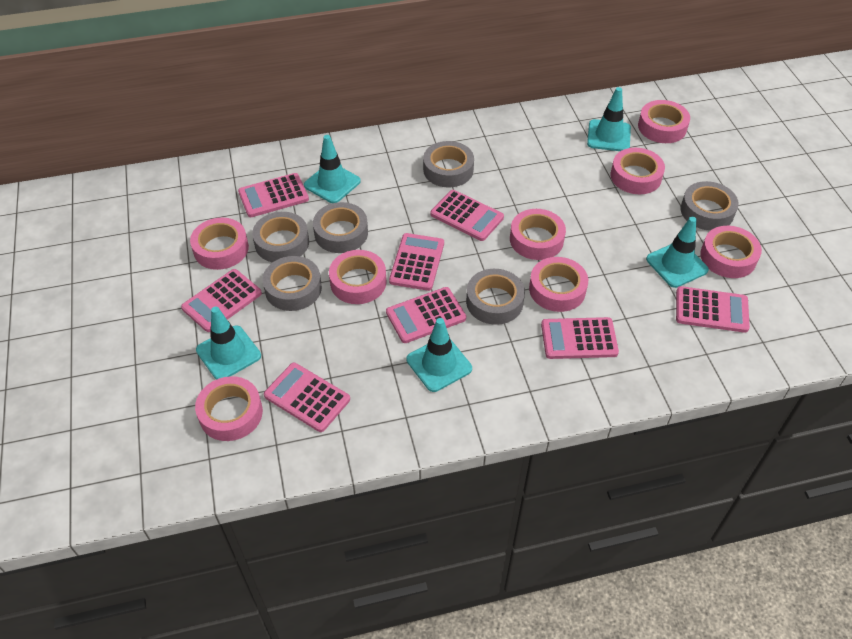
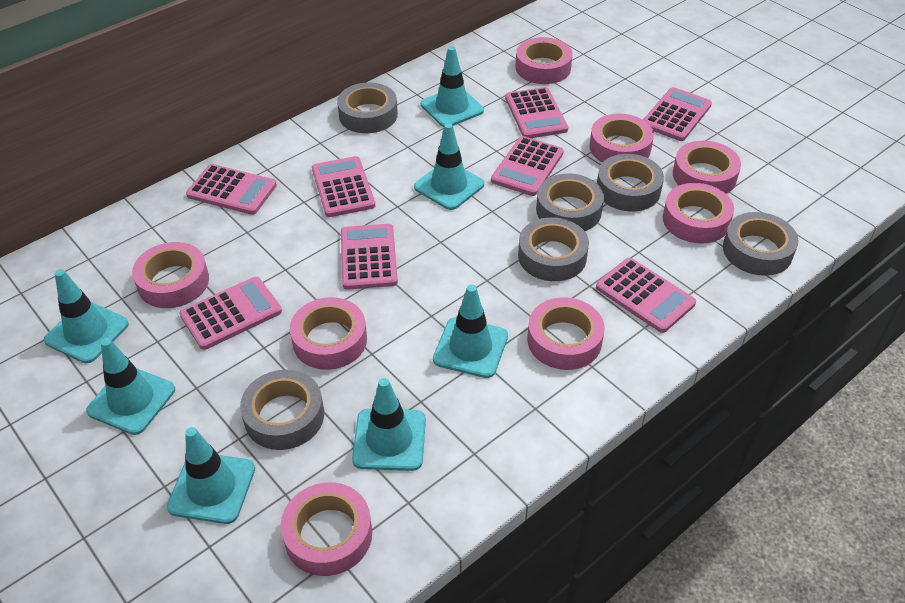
turquoise traffic cone: 5 -> 7

